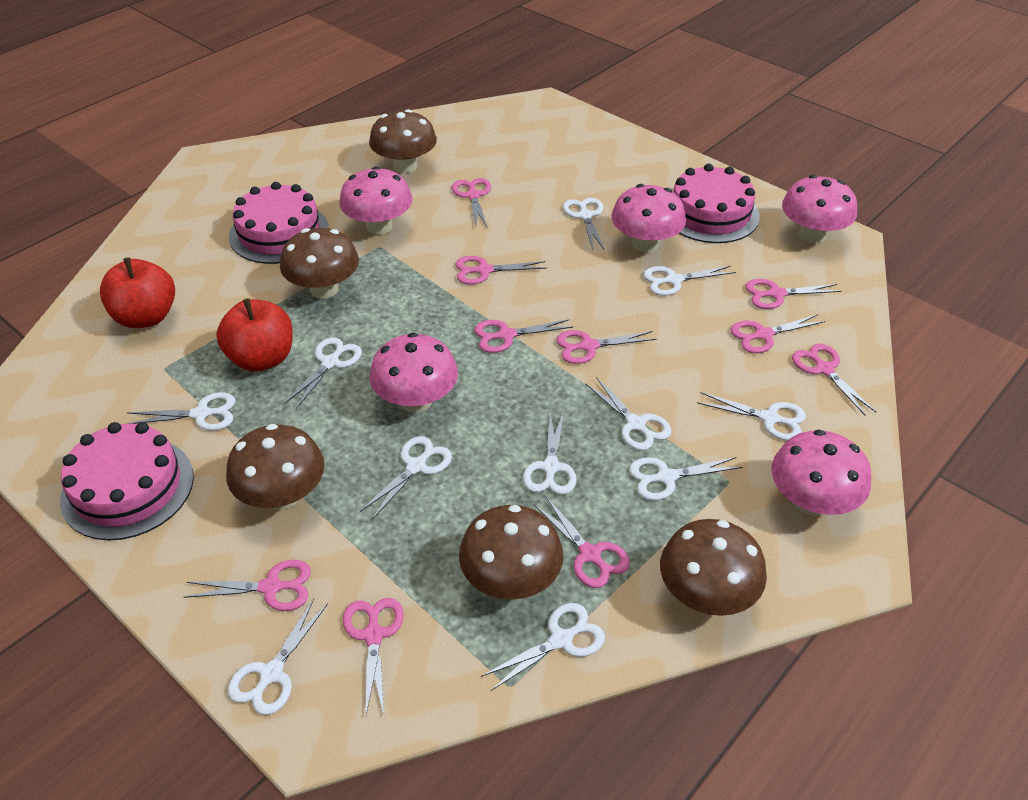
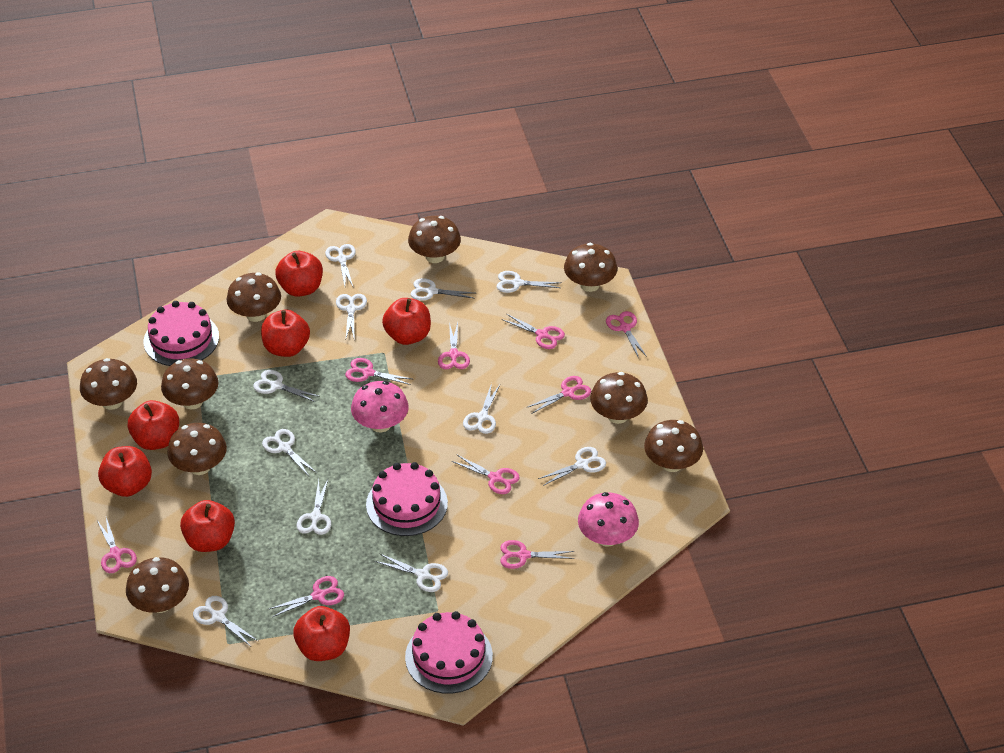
brown mushroom: 5 -> 9
pink mushroom: 5 -> 2
pink scissors: 10 -> 9
red apple: 2 -> 7

